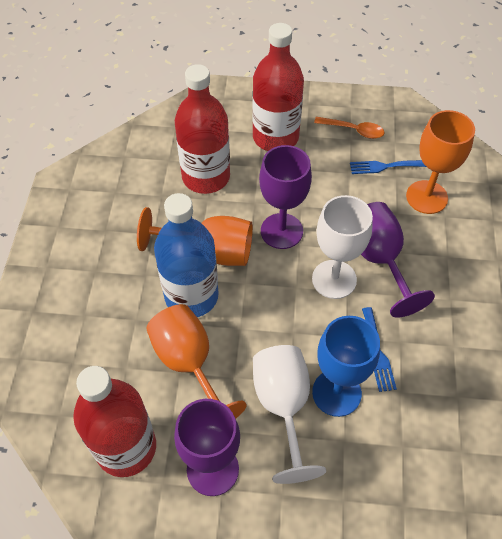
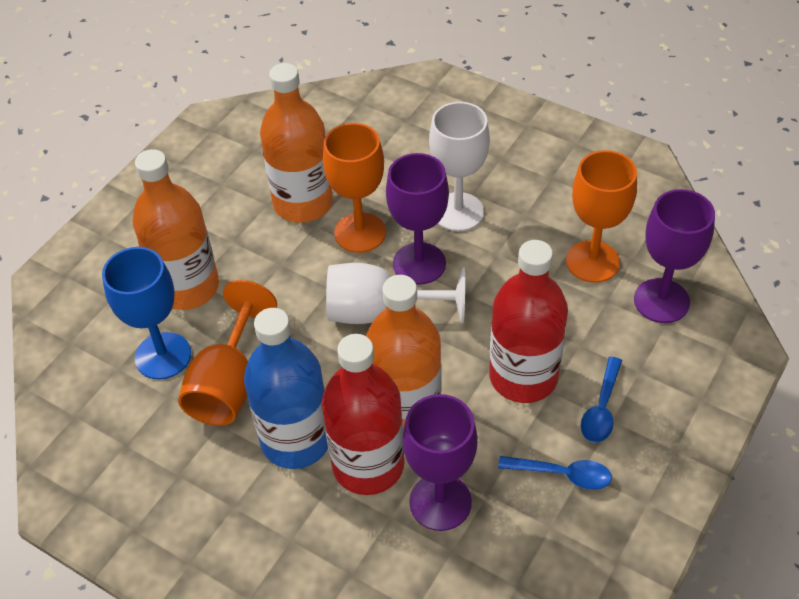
blue fork: 2 -> 0
blue spoon: 0 -> 2
orange bottle: 0 -> 3
orange spoon: 1 -> 0
red bottle: 3 -> 2

